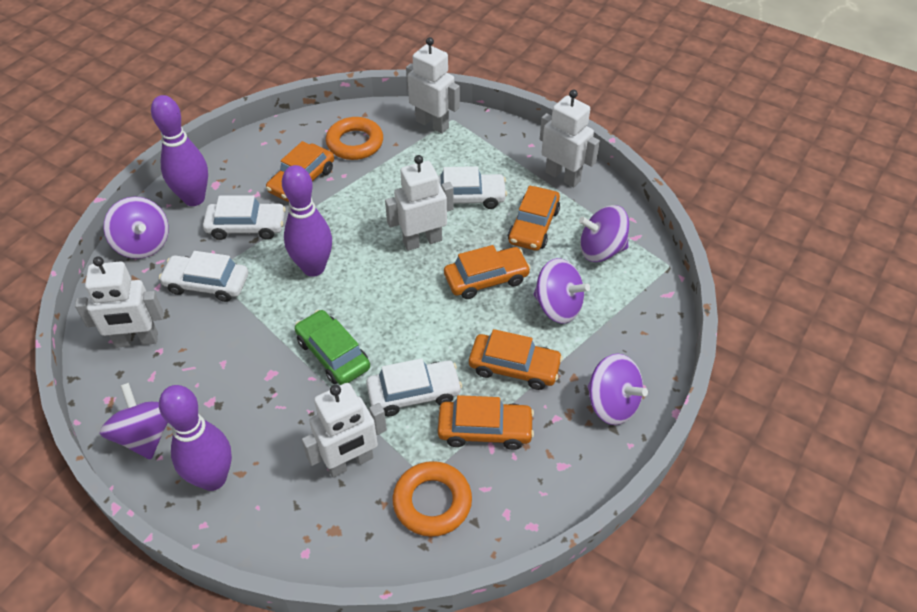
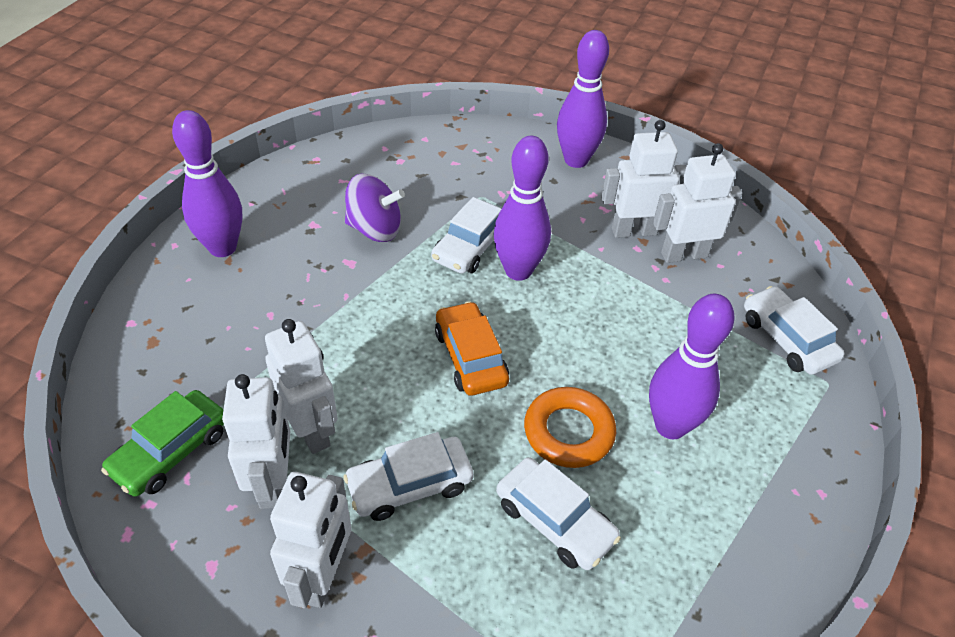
orange car: 5 -> 1
orange ring: 2 -> 1
purple bowling pin: 3 -> 4
purple spinning top: 5 -> 1

